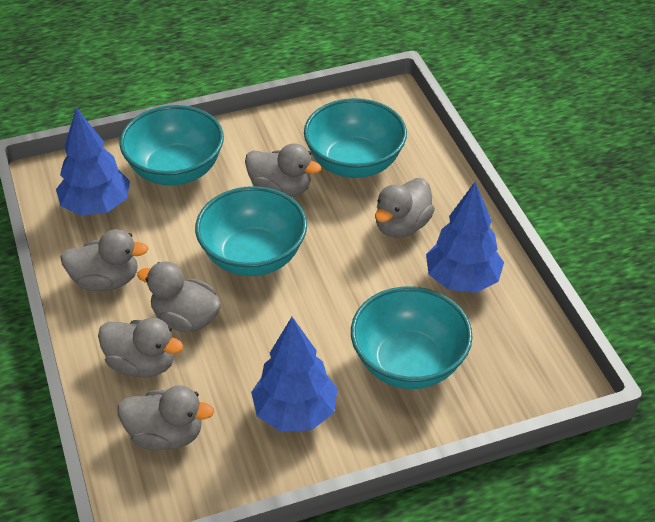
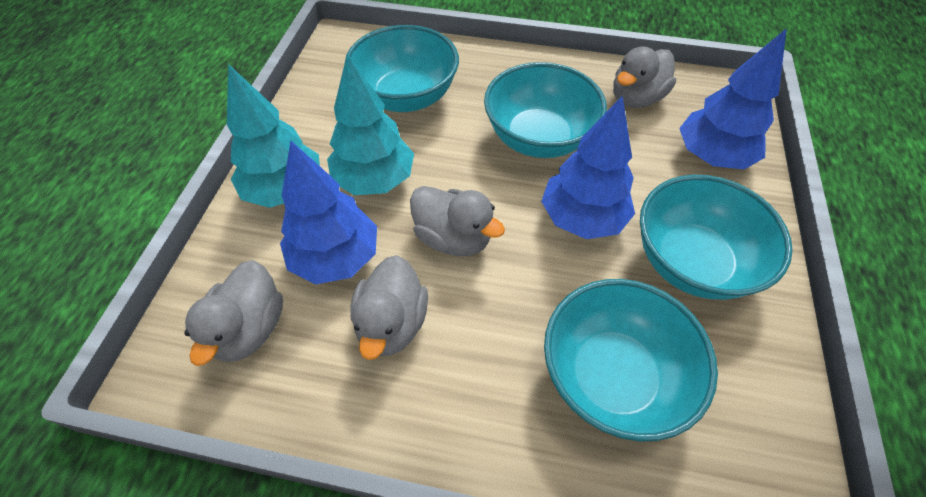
grey duck: 6 -> 4
turquoise tree: 0 -> 2

